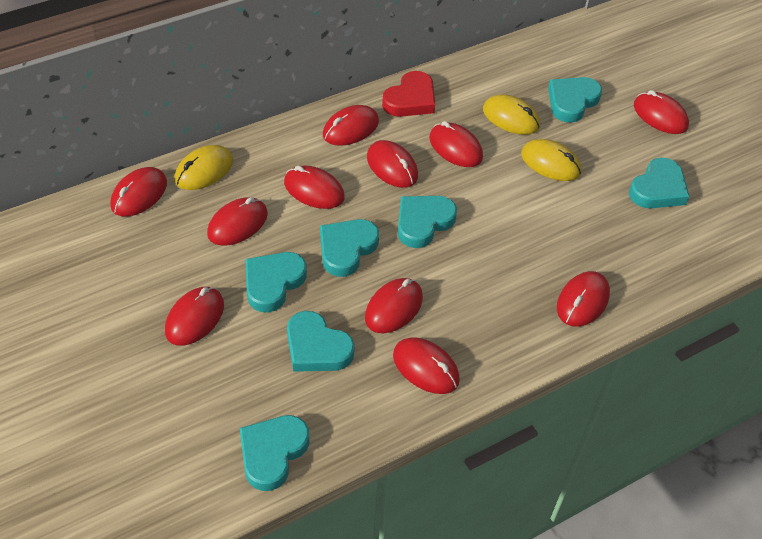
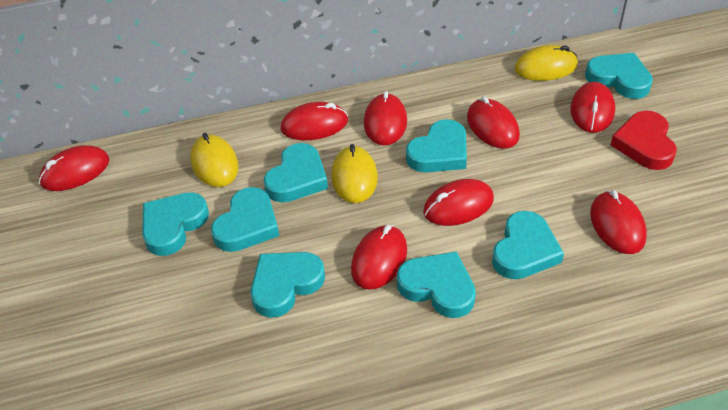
red mouse: 11 -> 8
turquoise heart: 7 -> 8

